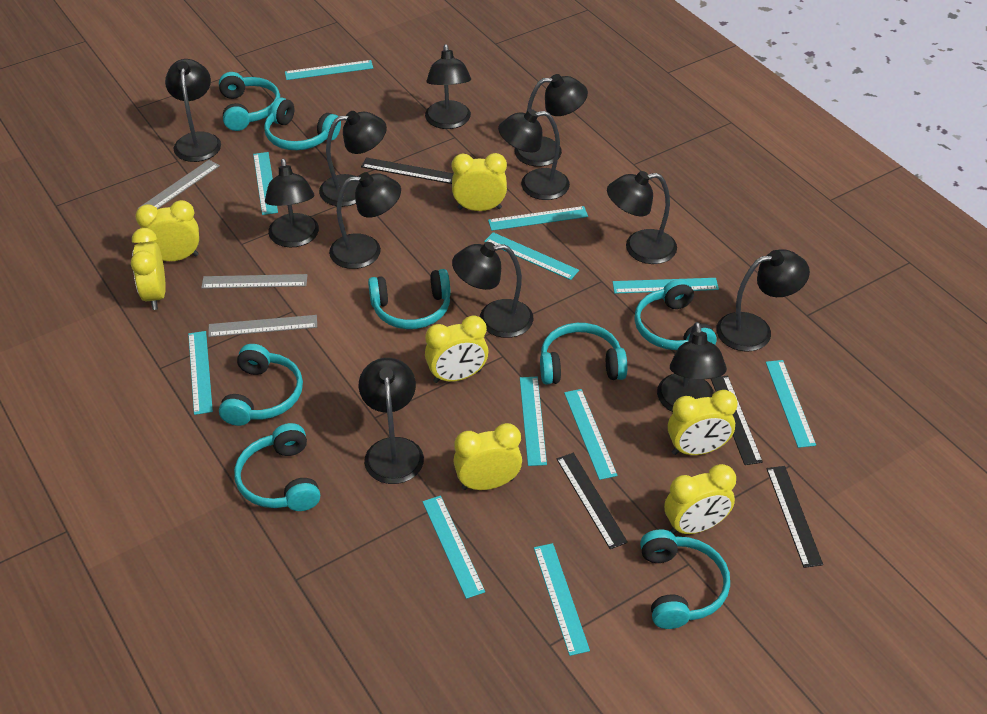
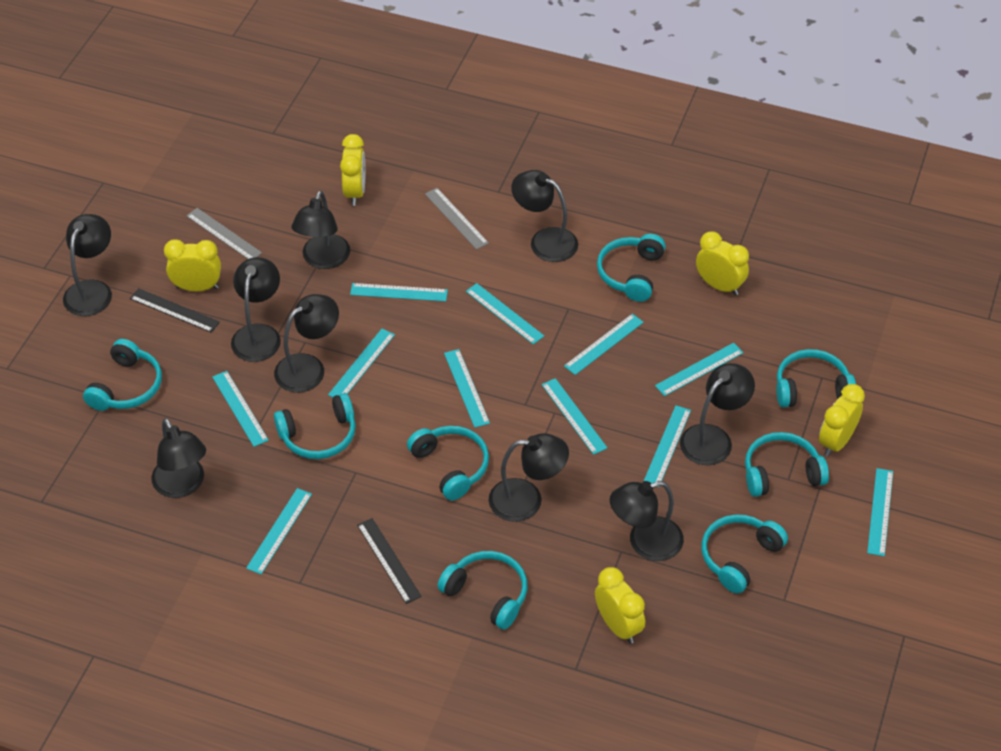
black lamp: 12 -> 9
black ruler: 4 -> 2
grey ruler: 3 -> 2
yellow clock: 7 -> 5

